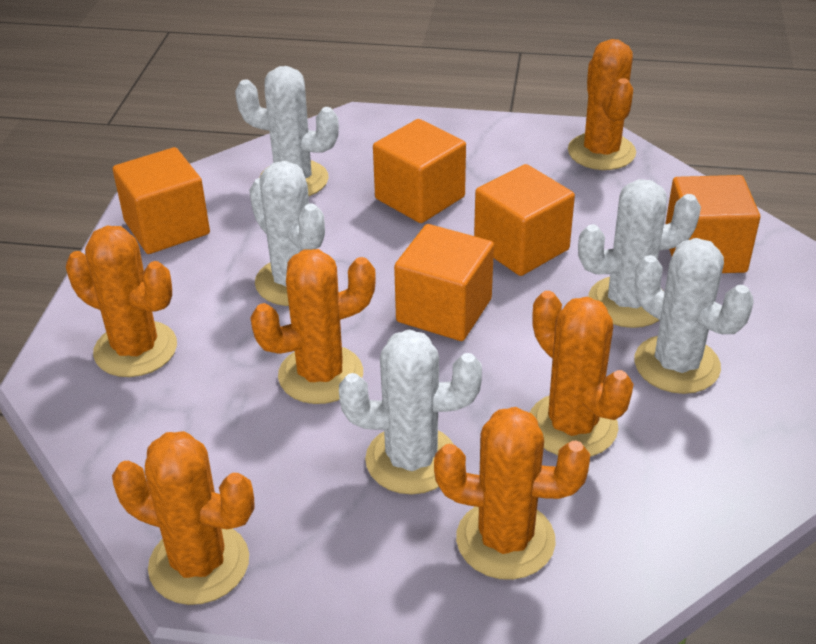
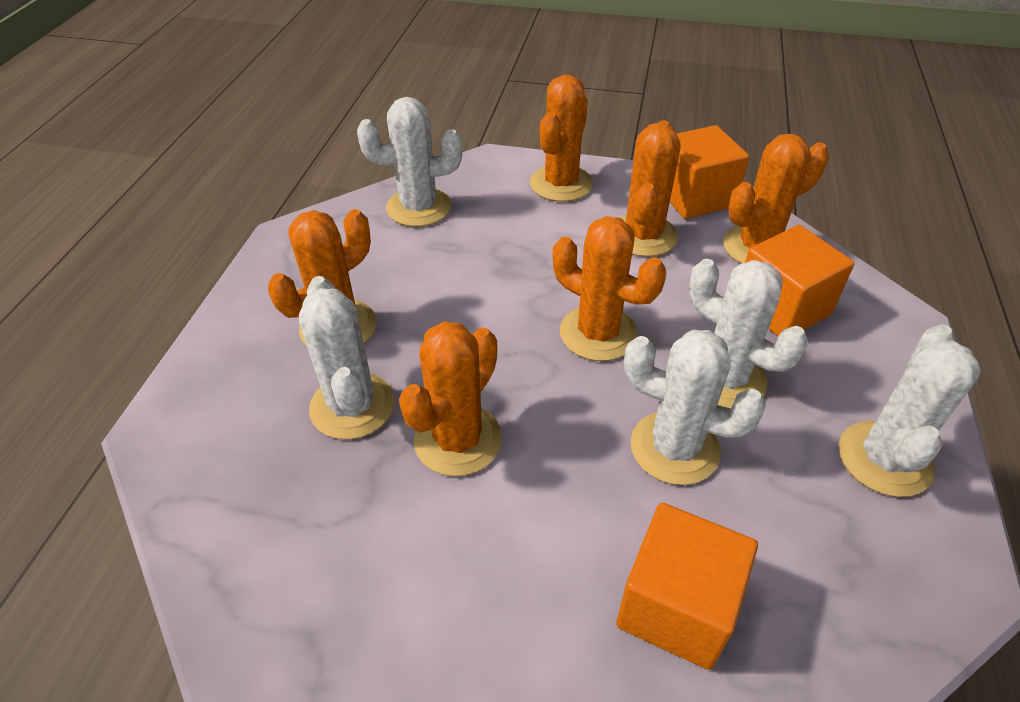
orange cube: 5 -> 3

